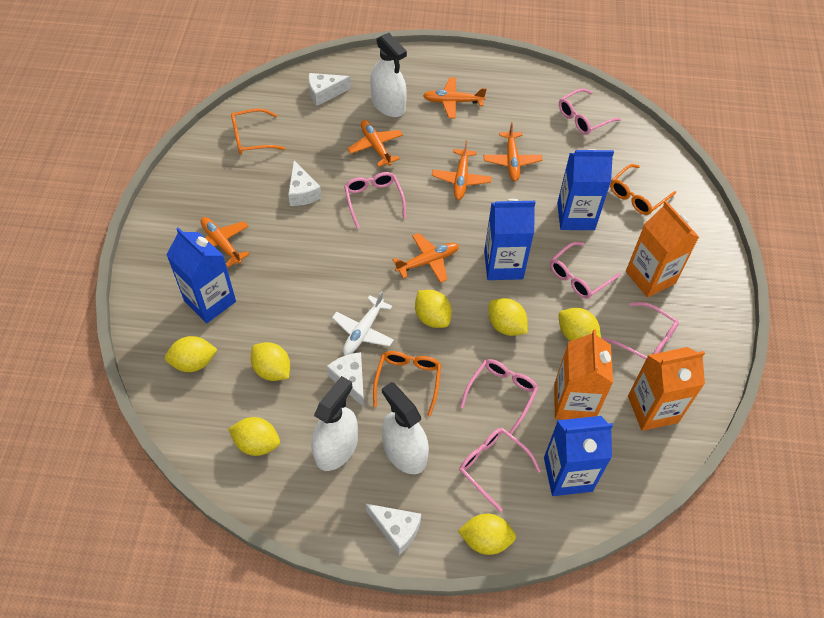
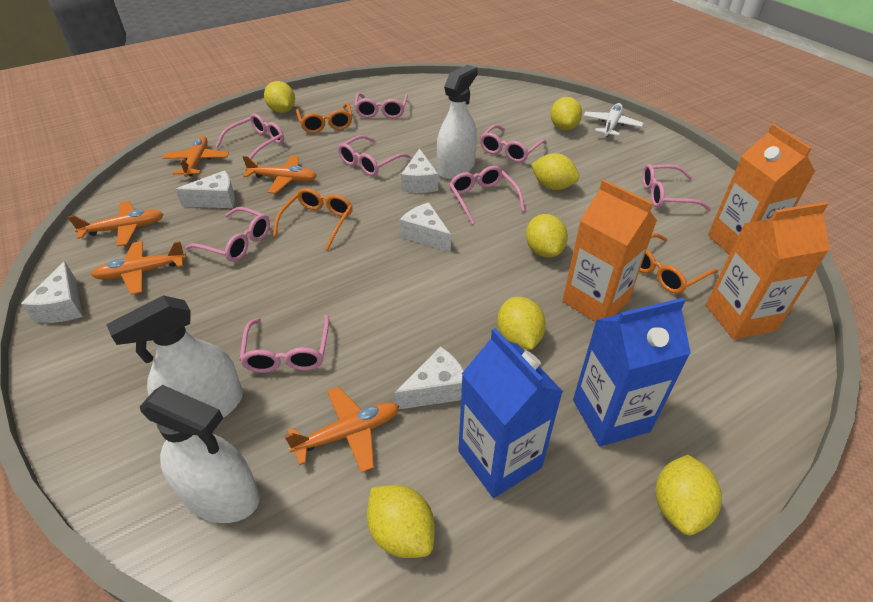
blue carton: 4 -> 2
orange plane: 6 -> 5
pink glasses: 6 -> 8
white cheese: 4 -> 5

